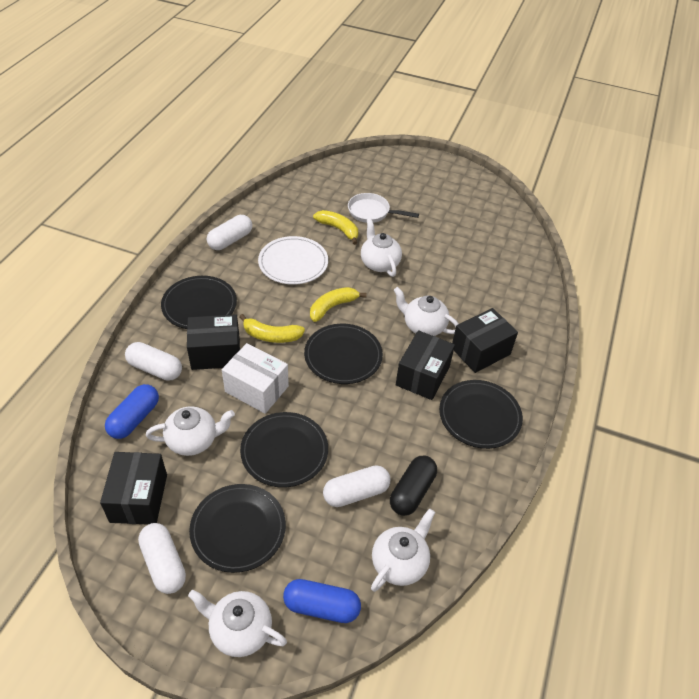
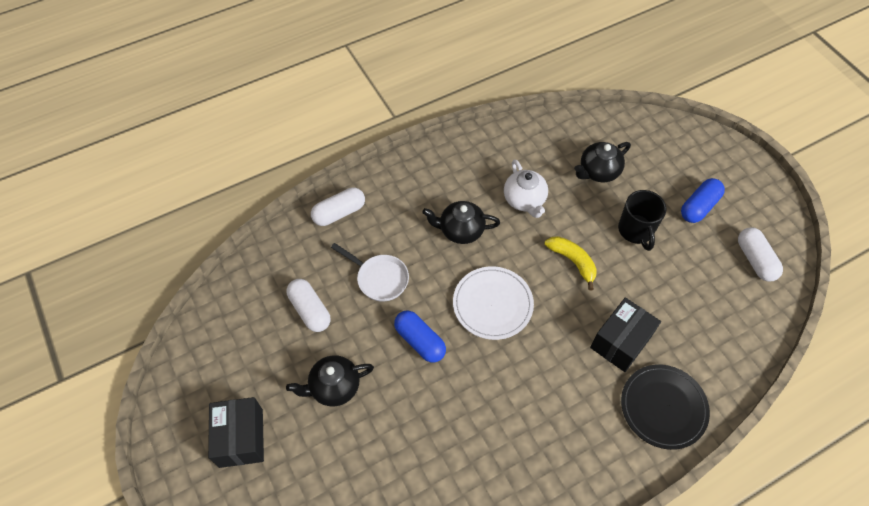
black box: 4 -> 2
black capsule: 1 -> 0
black mug: 0 -> 1
black plate: 5 -> 1
black teapot: 0 -> 3
white box: 1 -> 0
white capsule: 4 -> 3
white teapot: 5 -> 1
yellow banana: 3 -> 1

